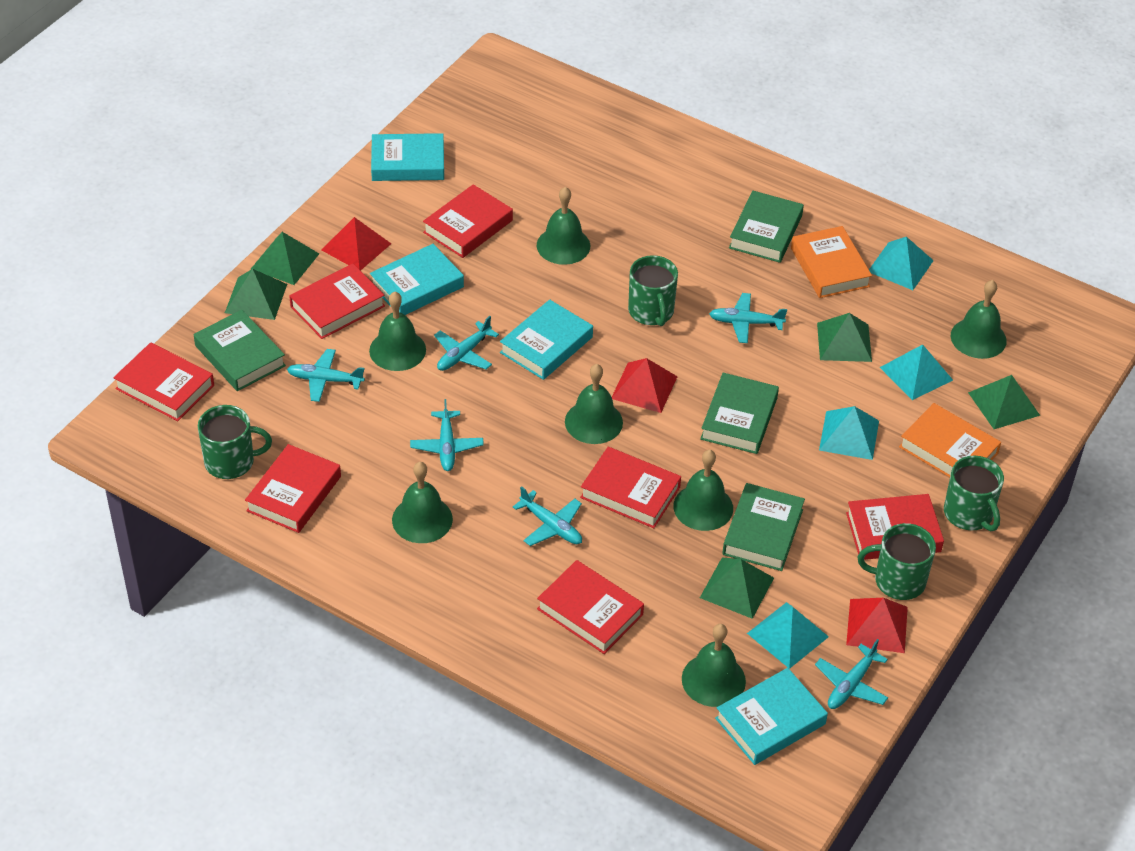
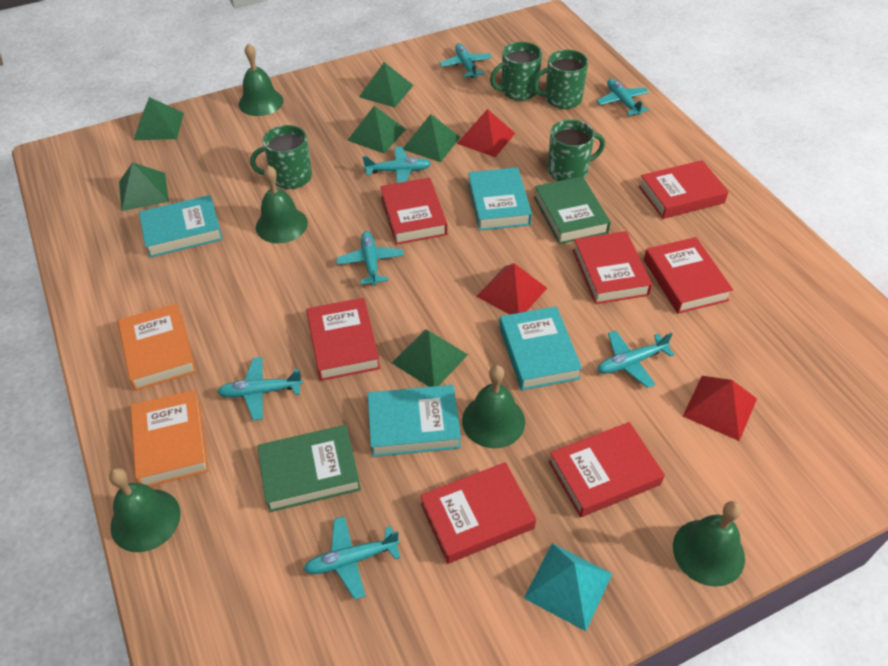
green bell: 7 -> 5
green book: 4 -> 2
green pyramid: 5 -> 6
turquoise plane: 6 -> 7
turquoise pyramid: 4 -> 1

